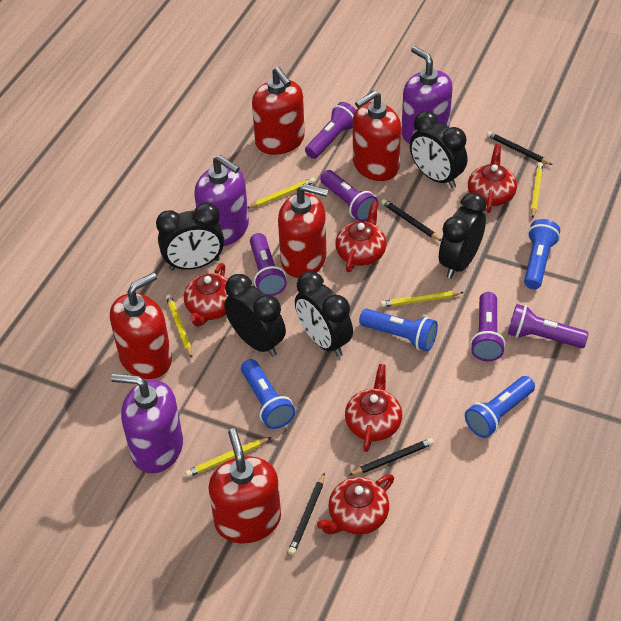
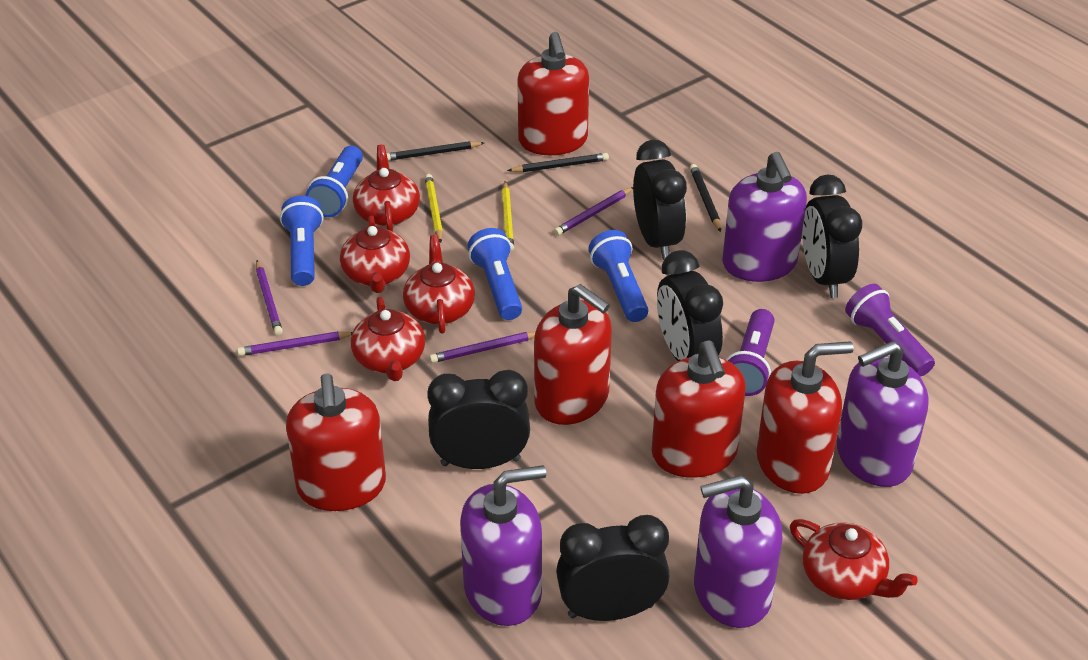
black pencil: 4 -> 3
purple flashlight: 5 -> 2
purple pencil: 0 -> 4
purple soap dispenser: 3 -> 4
yellow pencil: 5 -> 2

